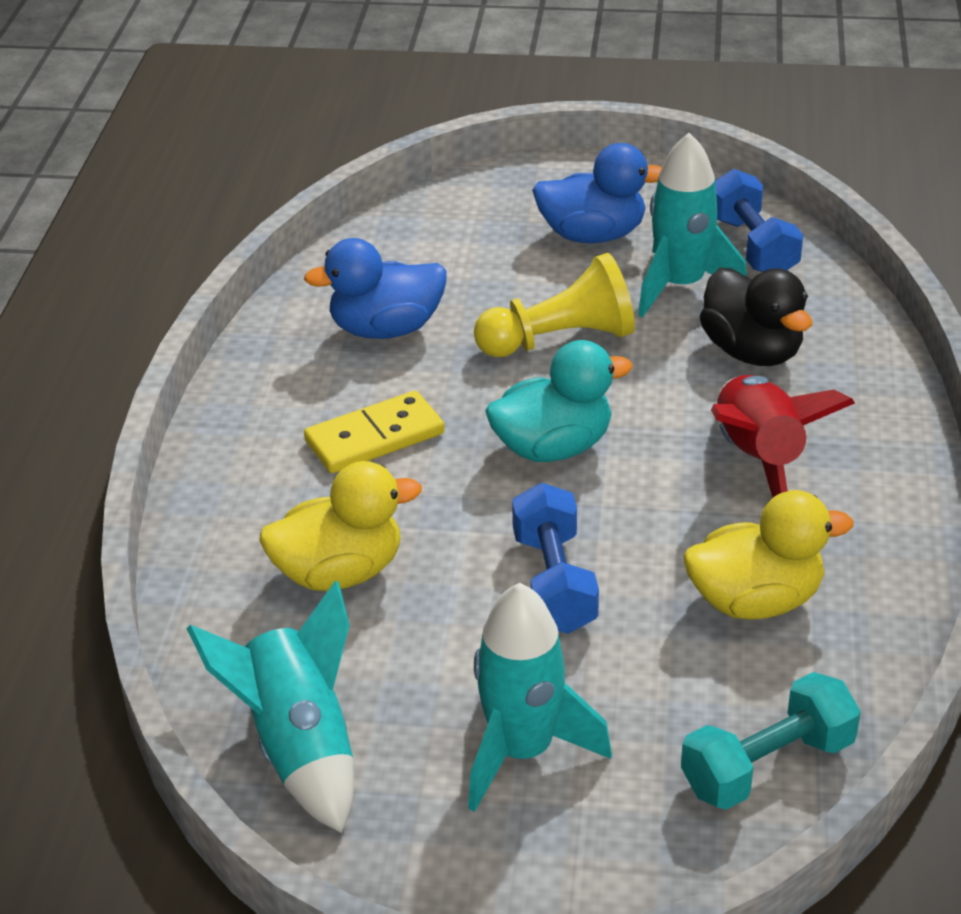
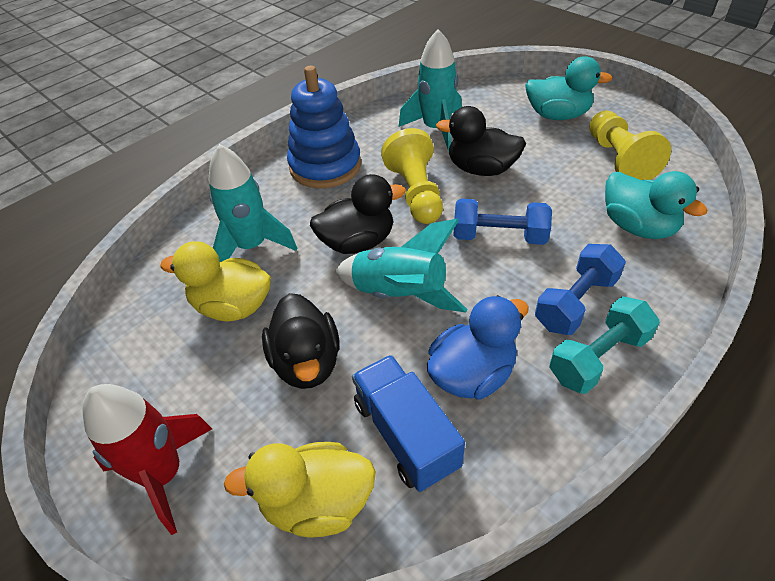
black duck: 1 -> 3
blue duck: 2 -> 1
blue stacking toy: 0 -> 1
blue truck: 0 -> 1
turquoise duck: 1 -> 2
yellow domino: 1 -> 0
yellow pawn: 1 -> 2

